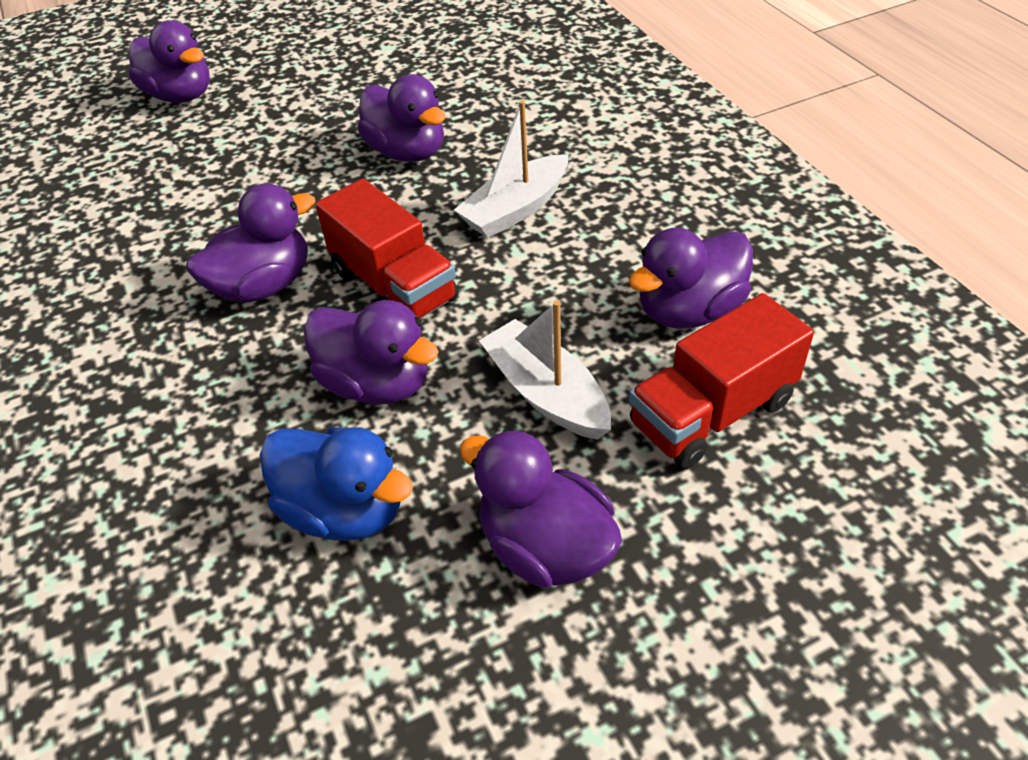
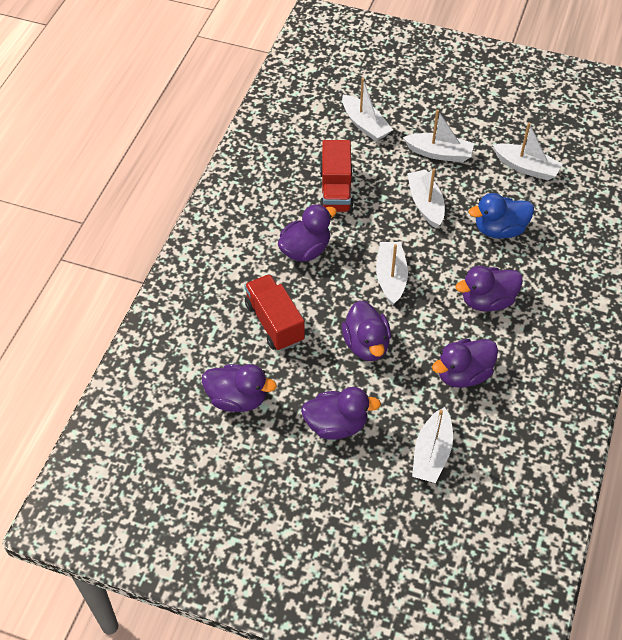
white boat: 2 -> 6

